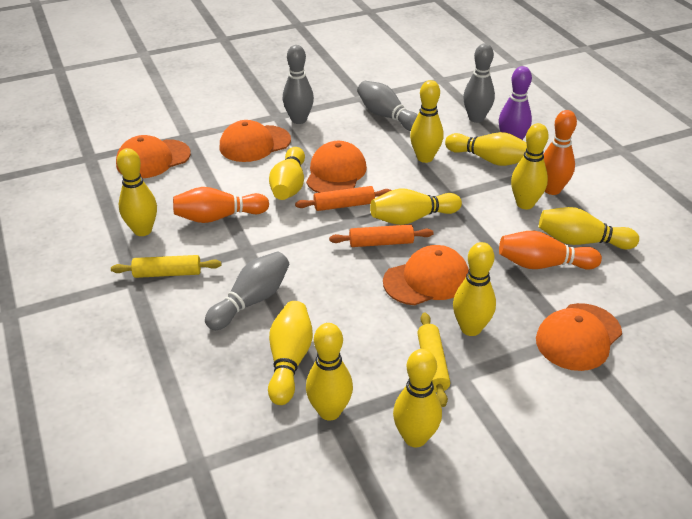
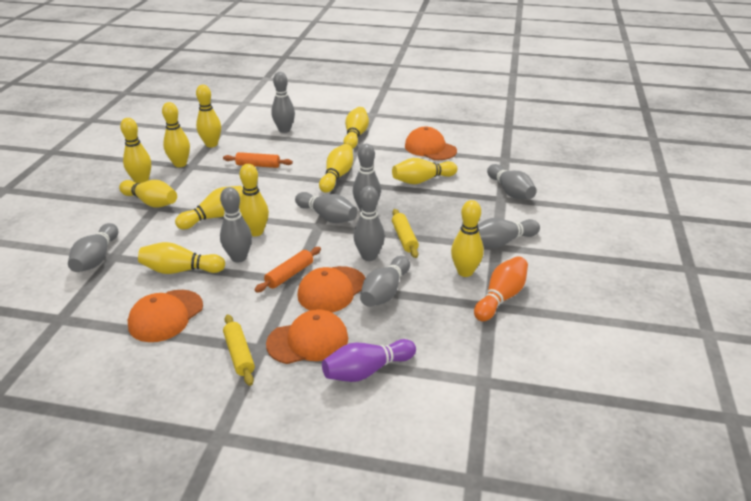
grey bowling pin: 4 -> 9
orange bowling pin: 3 -> 1
orange cap: 5 -> 4

